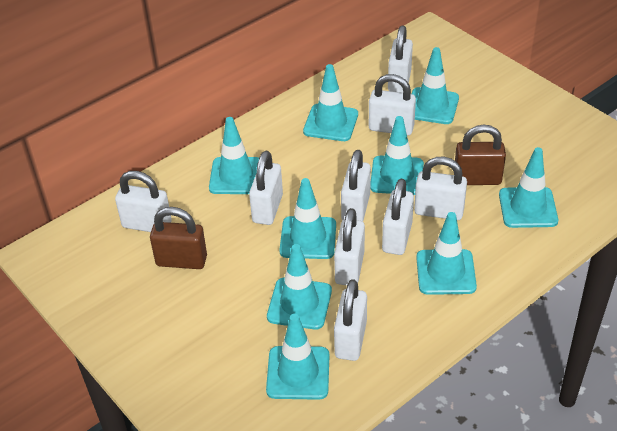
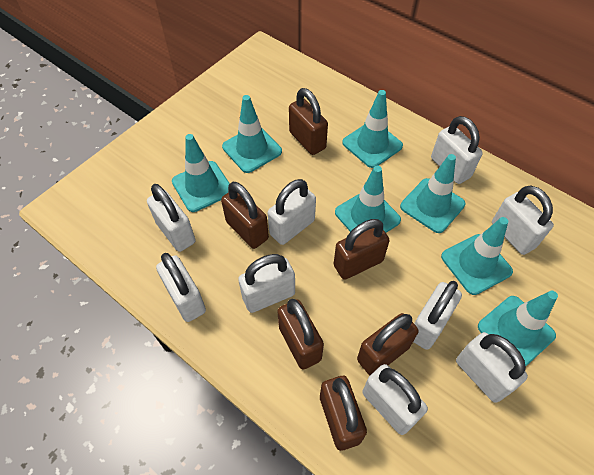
brown padlock: 2 -> 6
turquoise traffic cone: 9 -> 7

